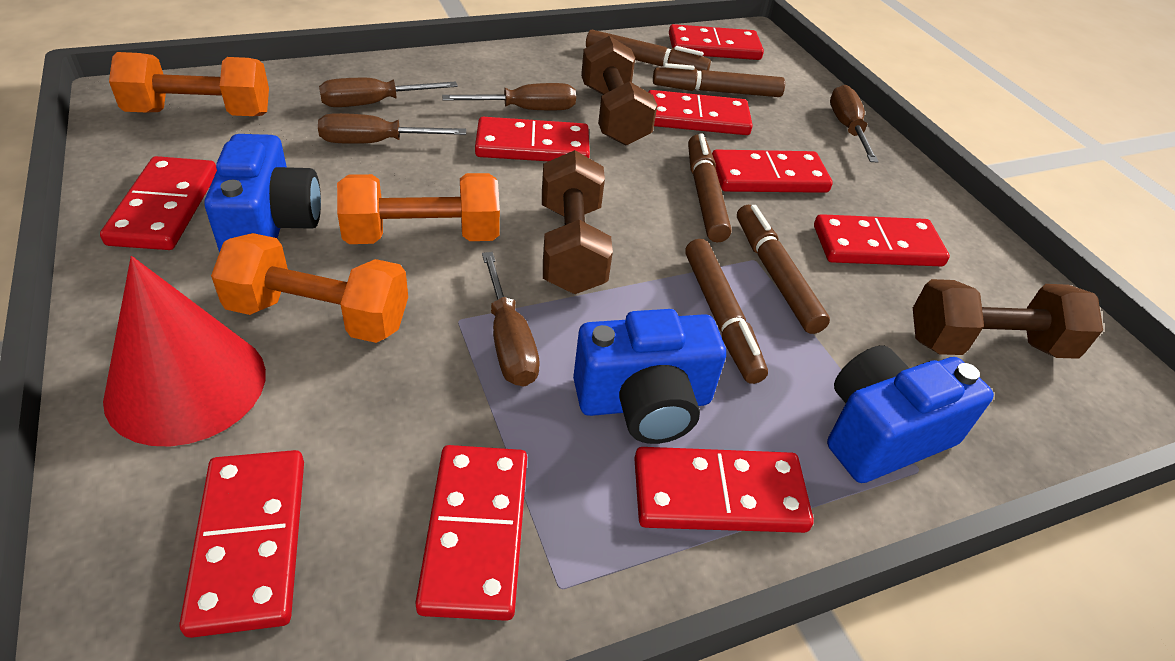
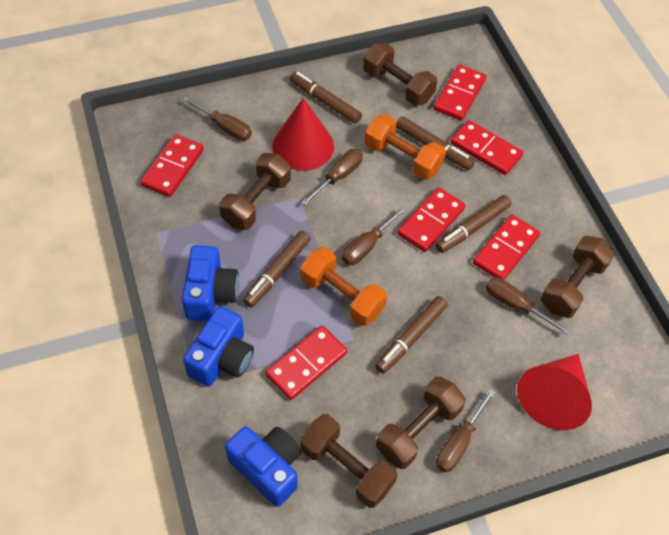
brown dumbbell: 3 -> 5
orange dumbbell: 3 -> 2
red cone: 1 -> 2
red domino: 9 -> 6

